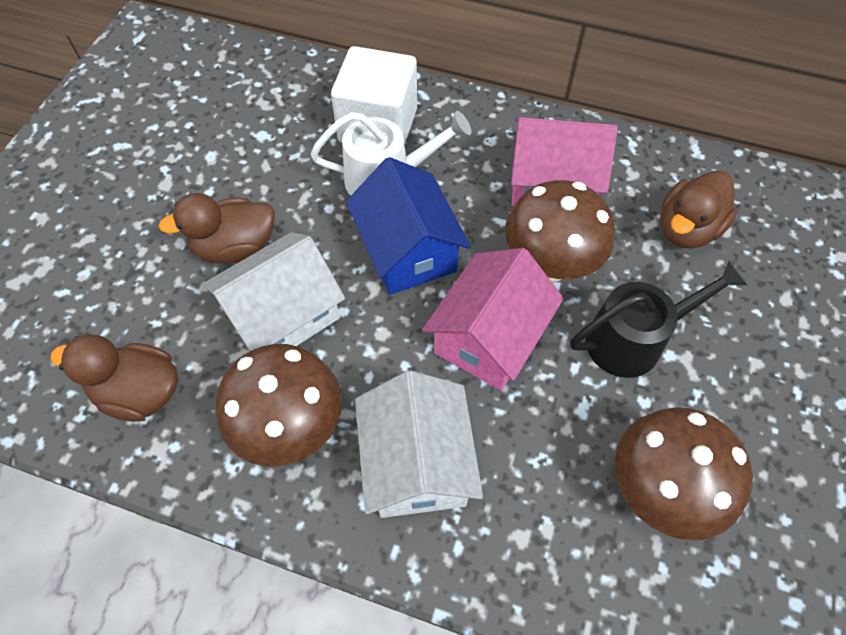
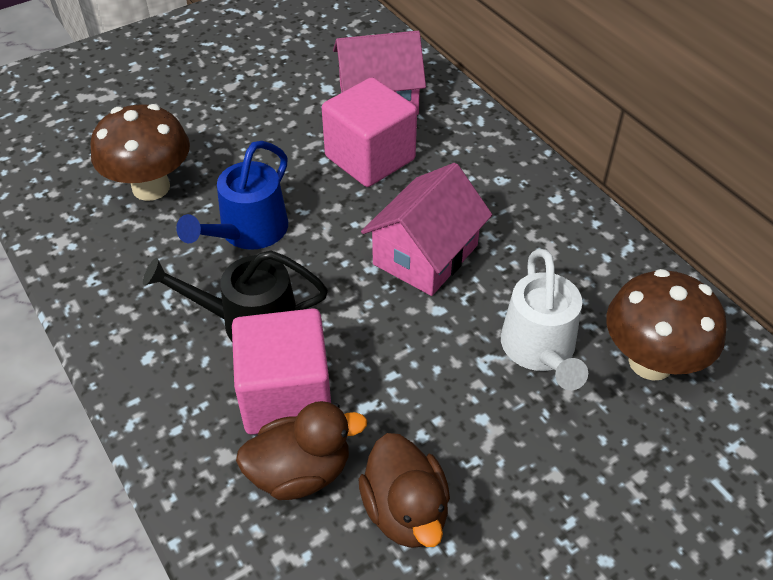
blue house: 1 -> 0
blue watering can: 0 -> 1
brown duck: 3 -> 2
brown mushroom: 3 -> 2
pink cube: 0 -> 2
white cube: 1 -> 0
white house: 2 -> 0

